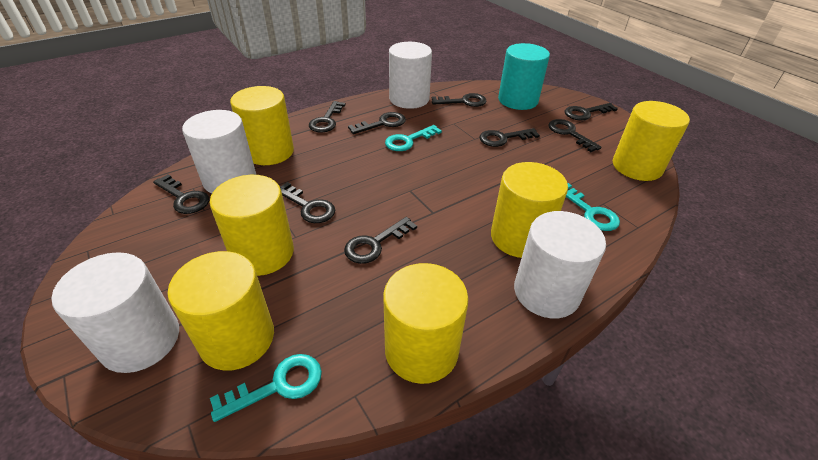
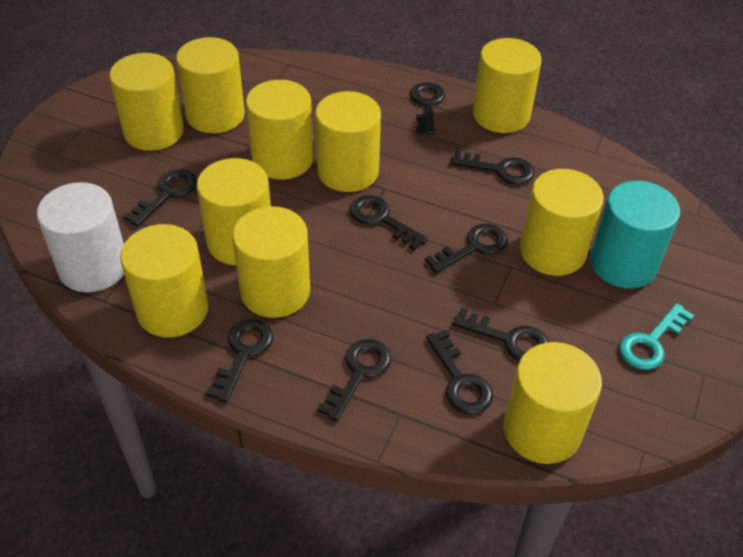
turquoise key: 3 -> 1
white cylinder: 4 -> 1
yellow cylinder: 6 -> 10

